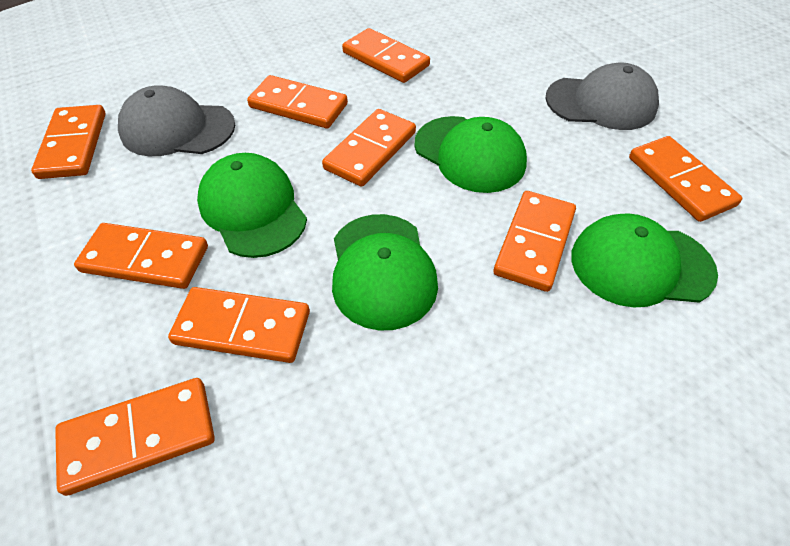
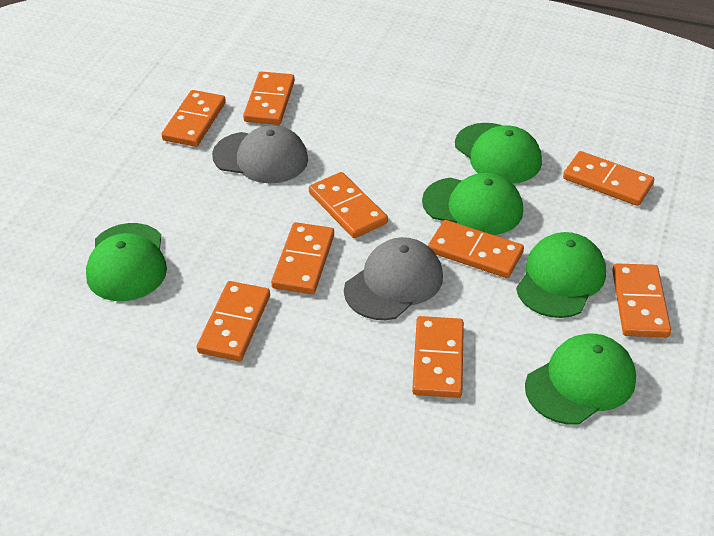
green cap: 4 -> 5

